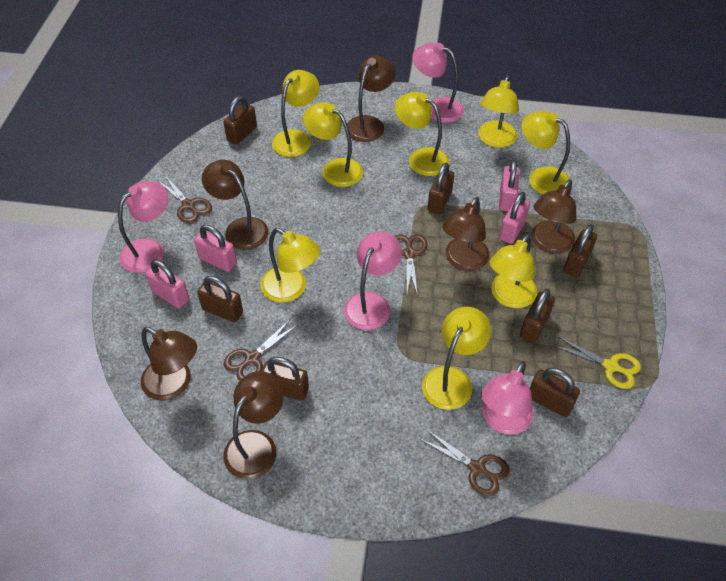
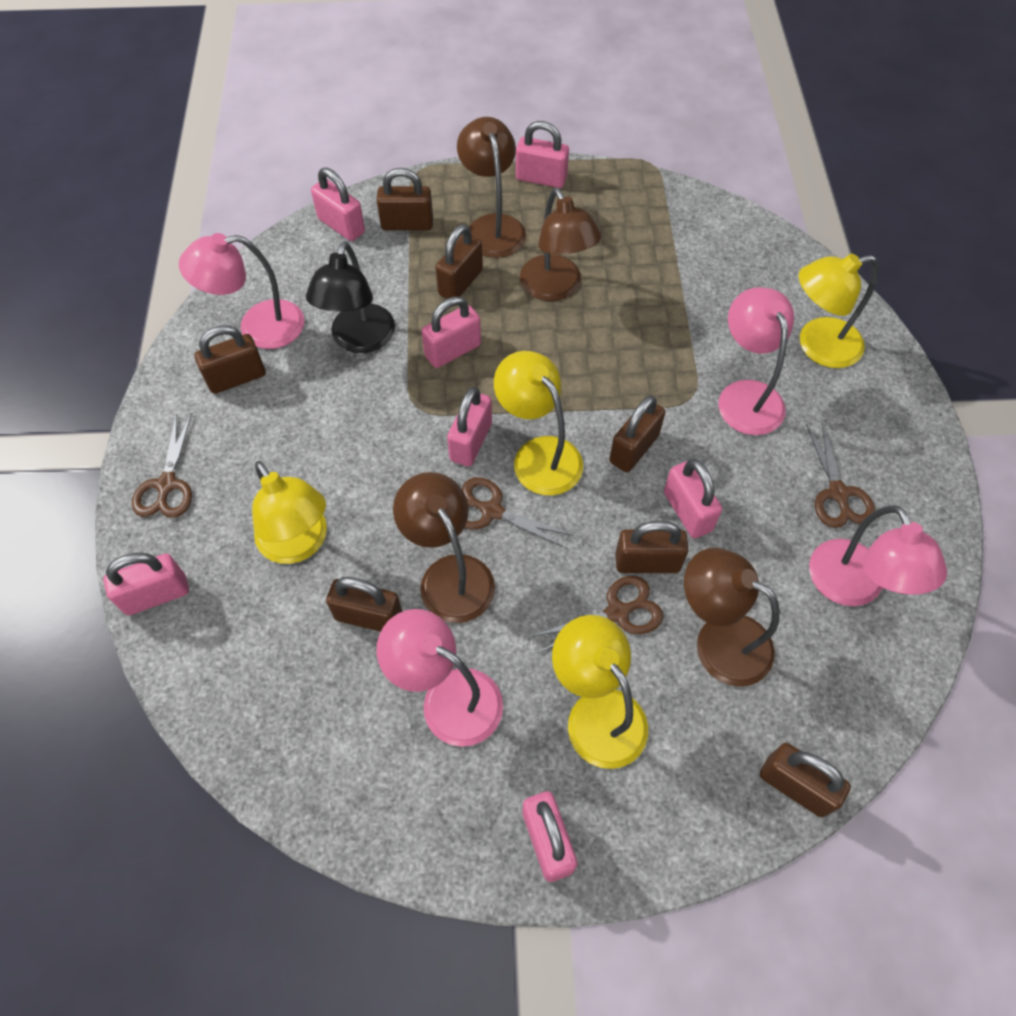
black lamp: 0 -> 1
brown lamp: 6 -> 4
pink padlock: 4 -> 7
yellow lamp: 8 -> 4
yellow scissors: 1 -> 0

